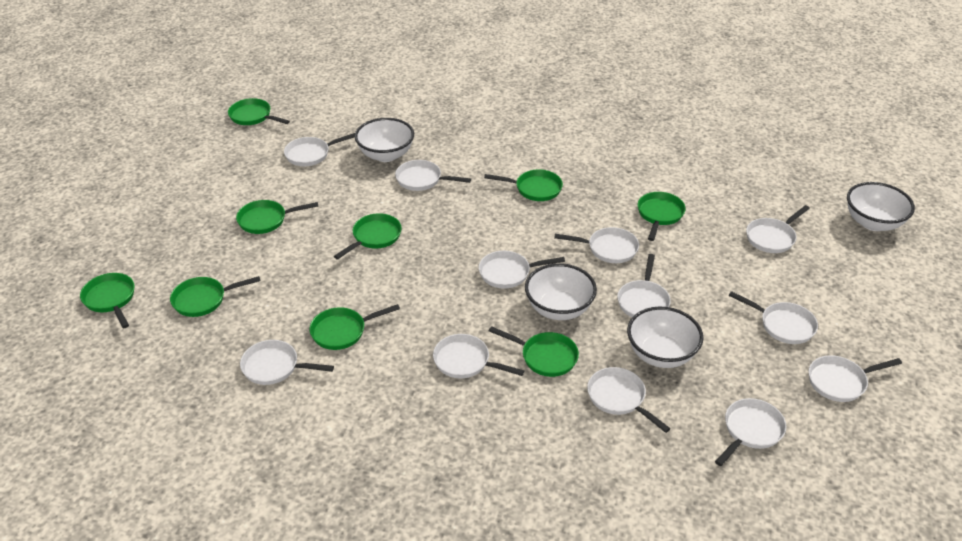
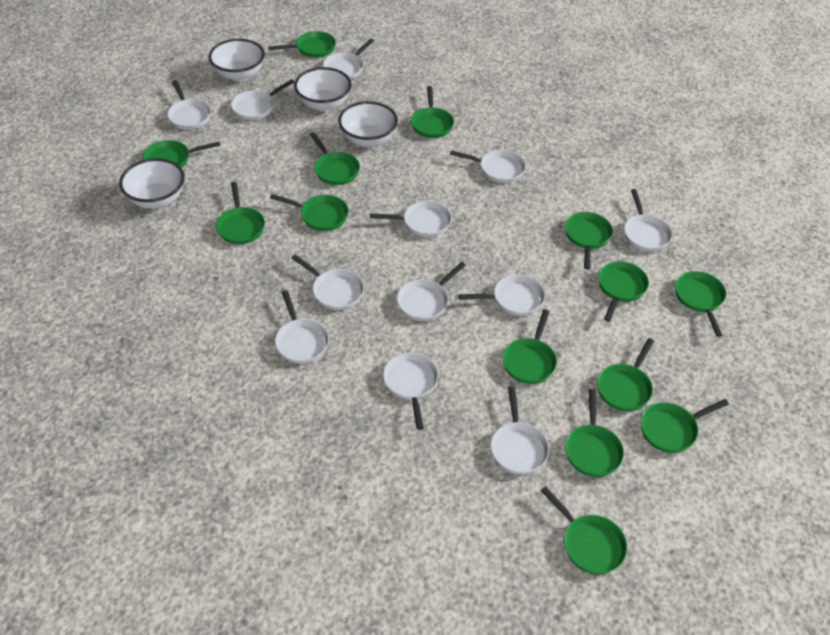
green pan: 9 -> 14

